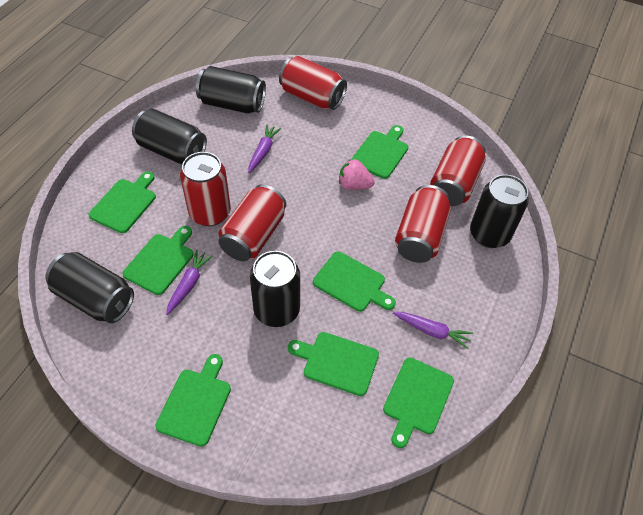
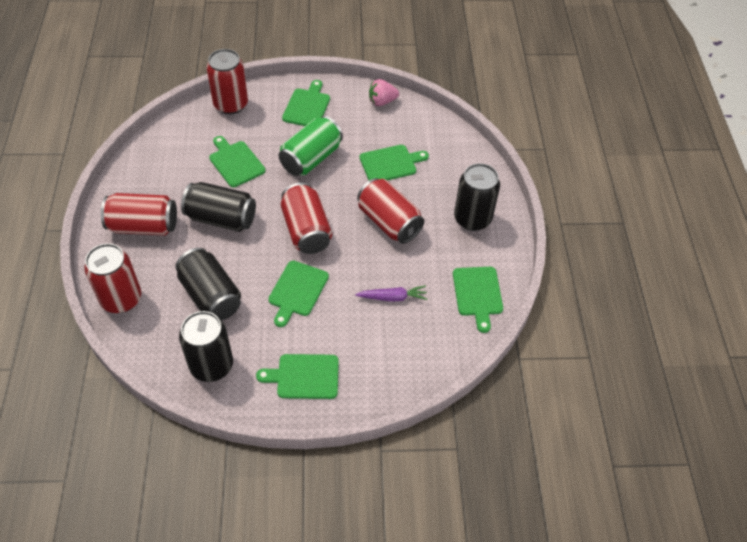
black can: 5 -> 4
green can: 0 -> 1
green cutting board: 7 -> 6
purple carrot: 3 -> 1

